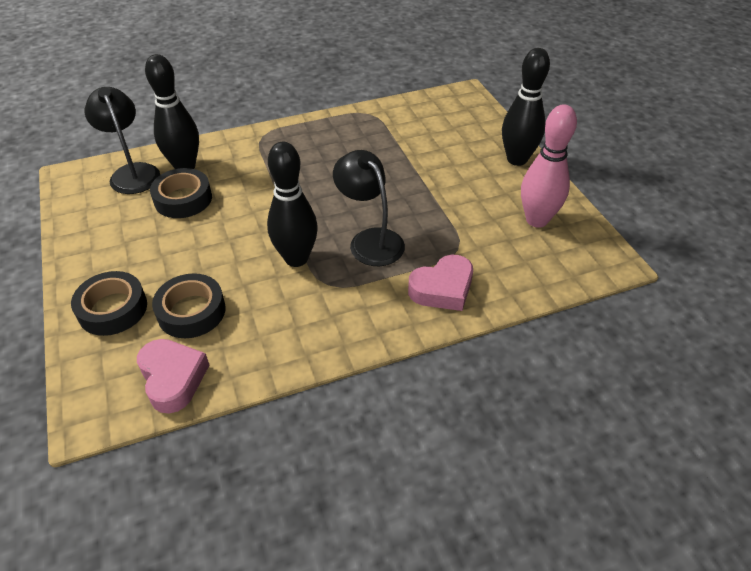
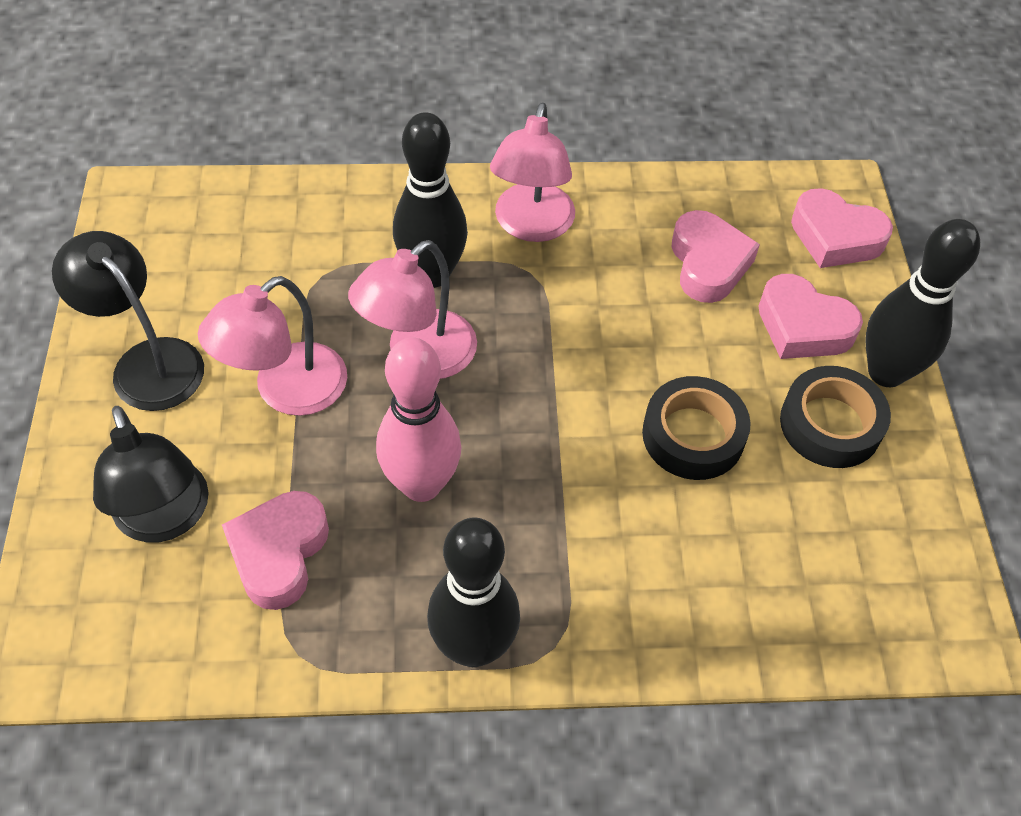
black tape: 3 -> 2
pink heart: 2 -> 4
pink lamp: 0 -> 3

